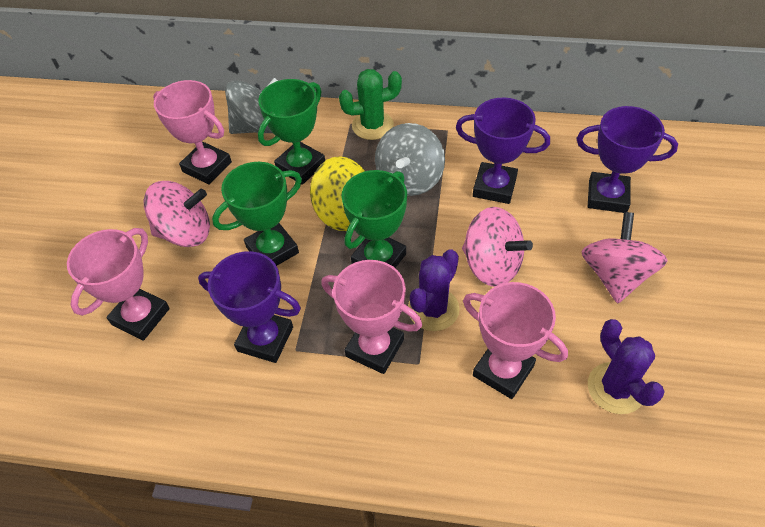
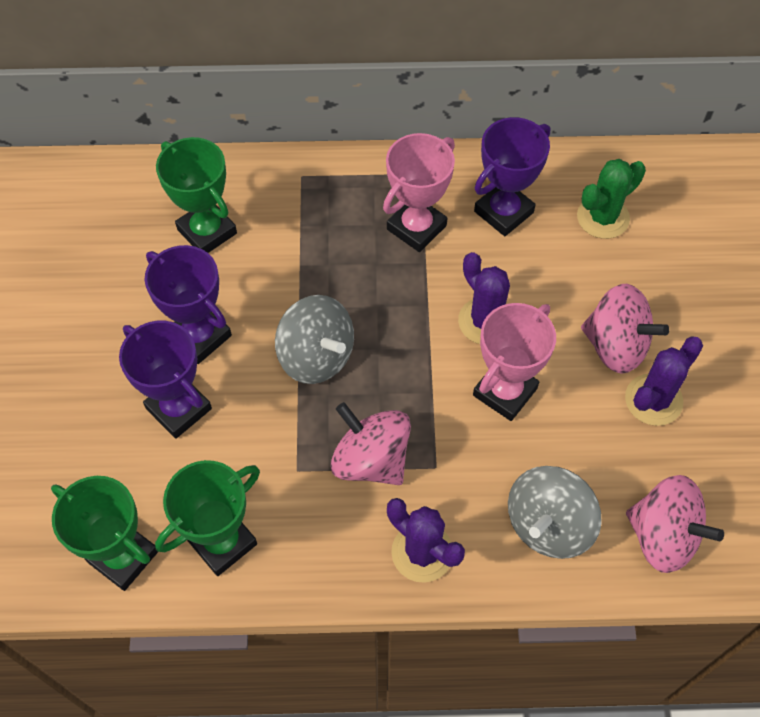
pink trophy: 4 -> 2
purple cactus: 2 -> 3
yellow spinning top: 1 -> 0

